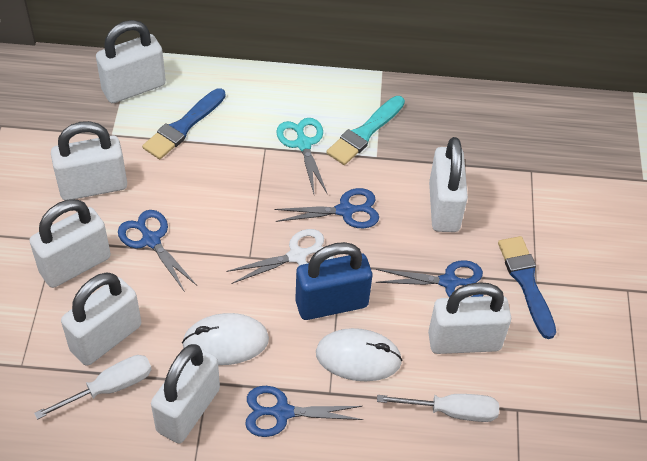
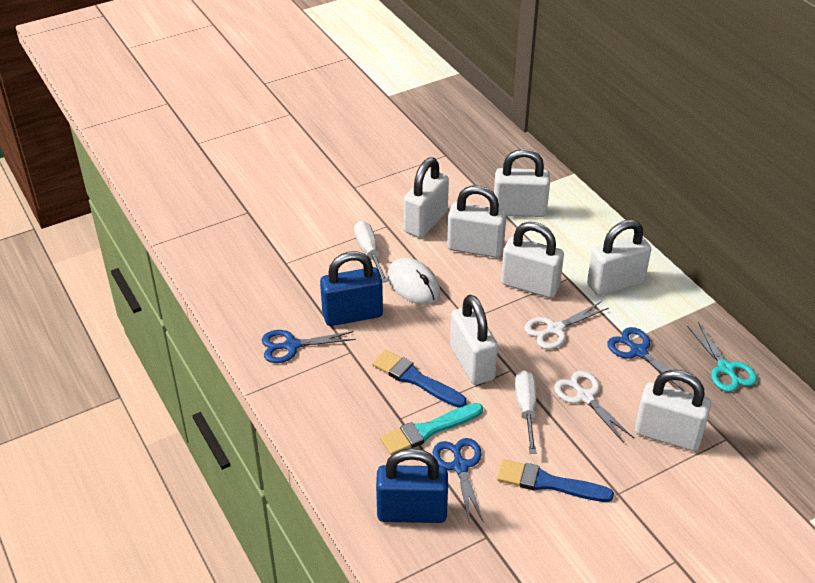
blue padlock: 1 -> 2
blue scissors: 4 -> 3
white mouse: 2 -> 1
white scissors: 1 -> 2

